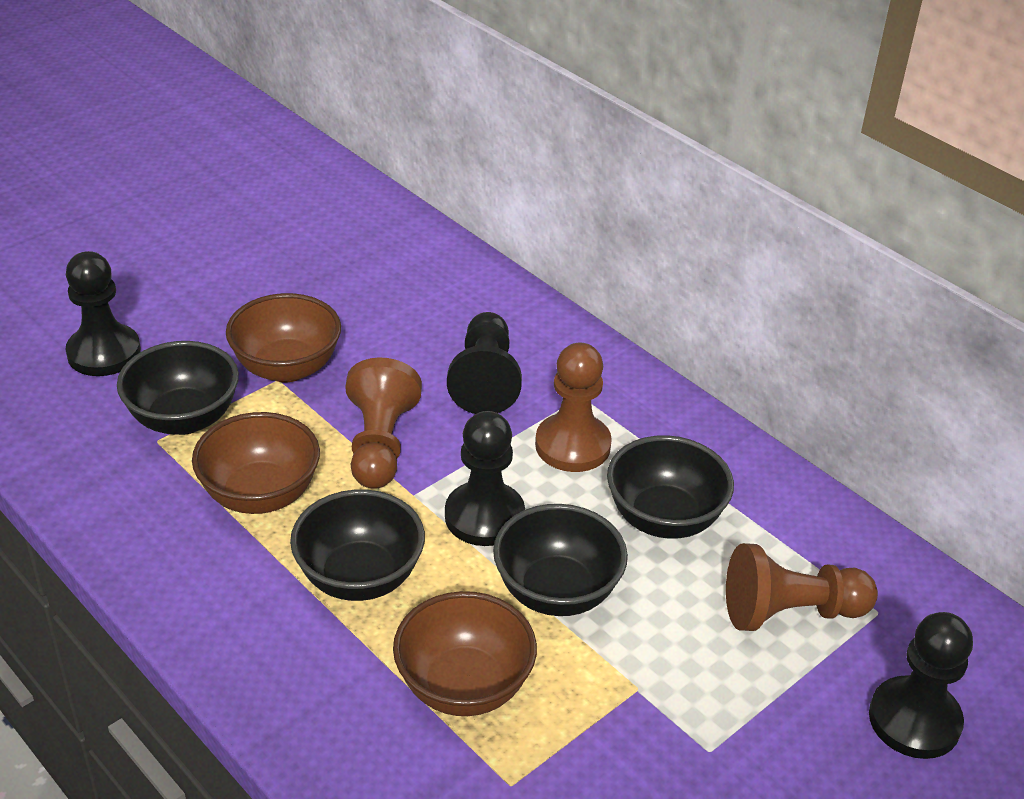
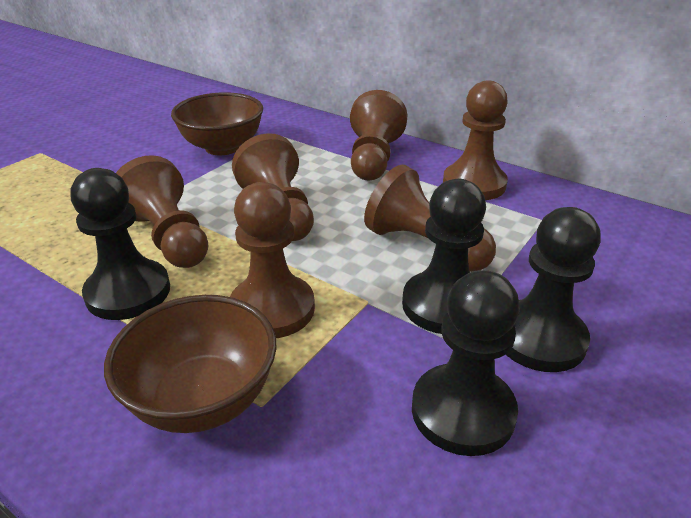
black bowl: 4 -> 0
brown bowl: 3 -> 2
brown pawn: 3 -> 6

